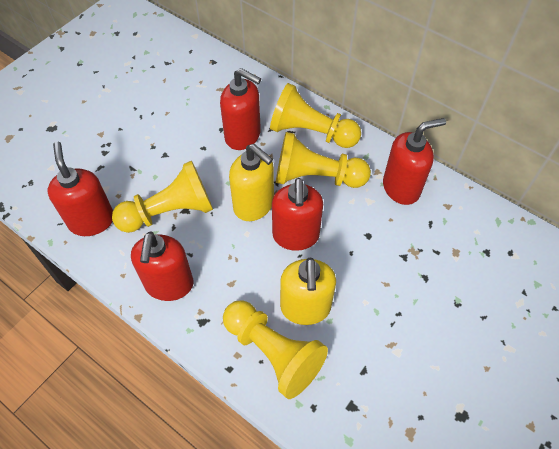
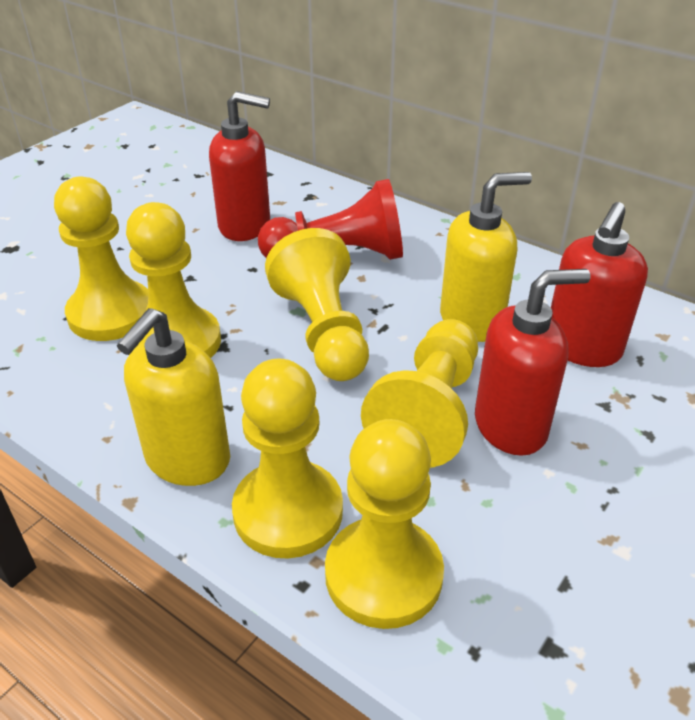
red pawn: 0 -> 1
red soap dispenser: 5 -> 3
yellow pawn: 4 -> 6

